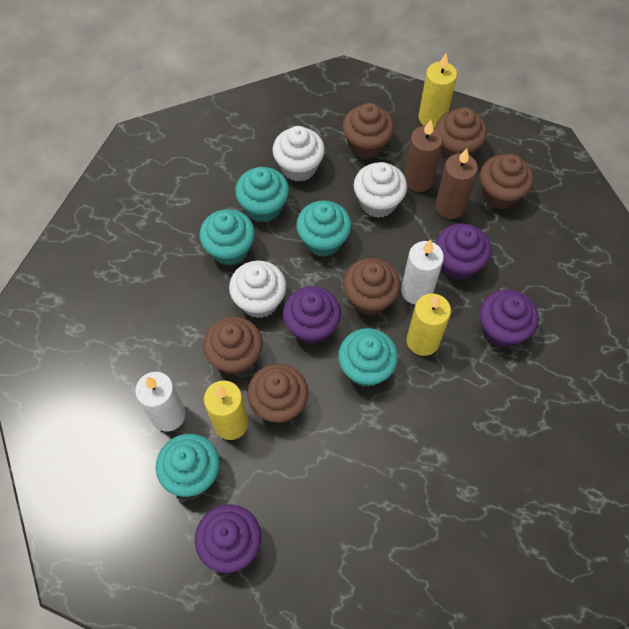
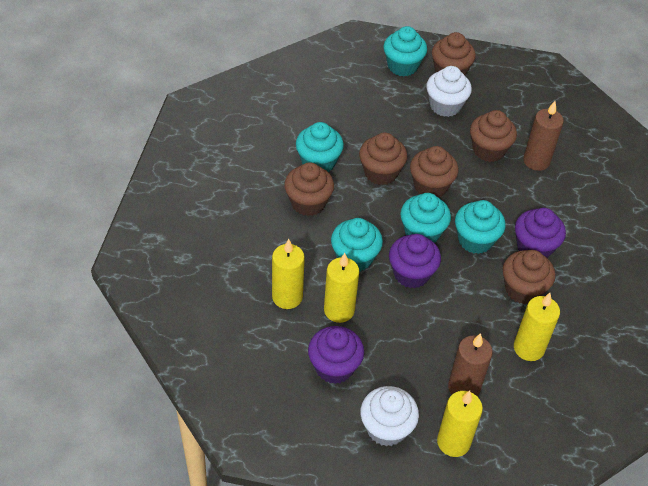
purple cupcake: 4 -> 3
white candle: 2 -> 0
white cupcake: 3 -> 2
yellow candle: 3 -> 4

